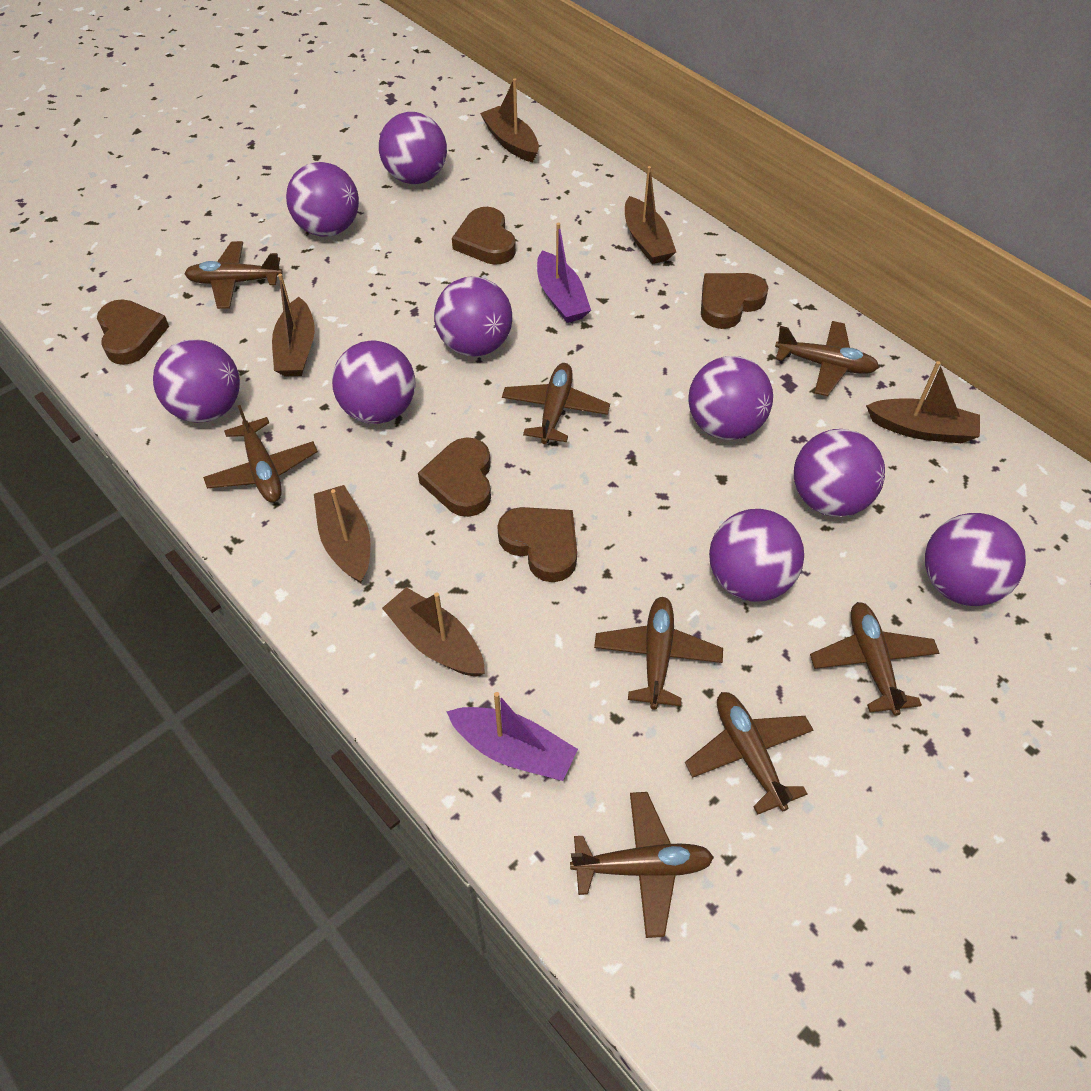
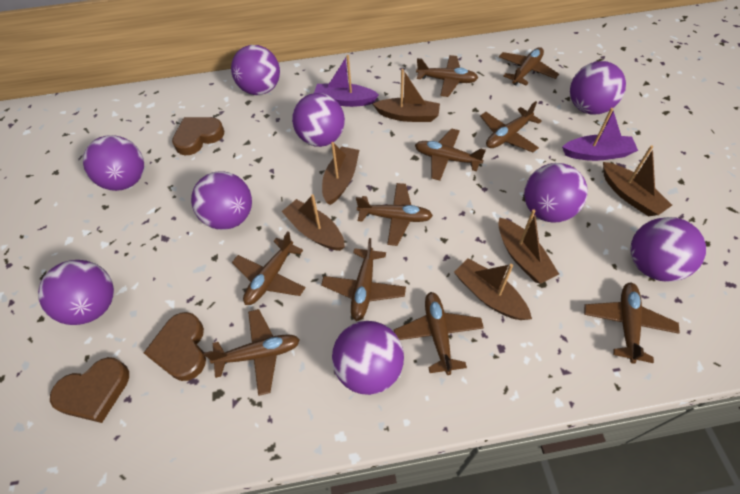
brown heart: 5 -> 3
brown plane: 8 -> 10

